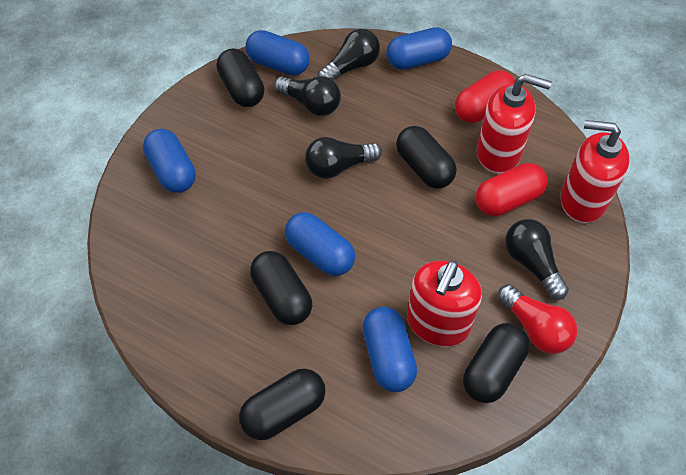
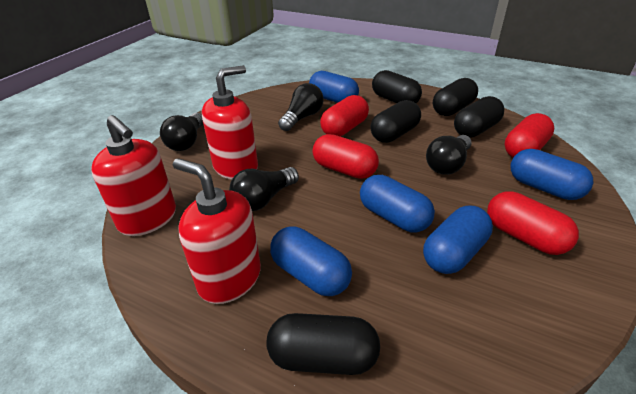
red capsule: 2 -> 4
red light bulb: 1 -> 0

